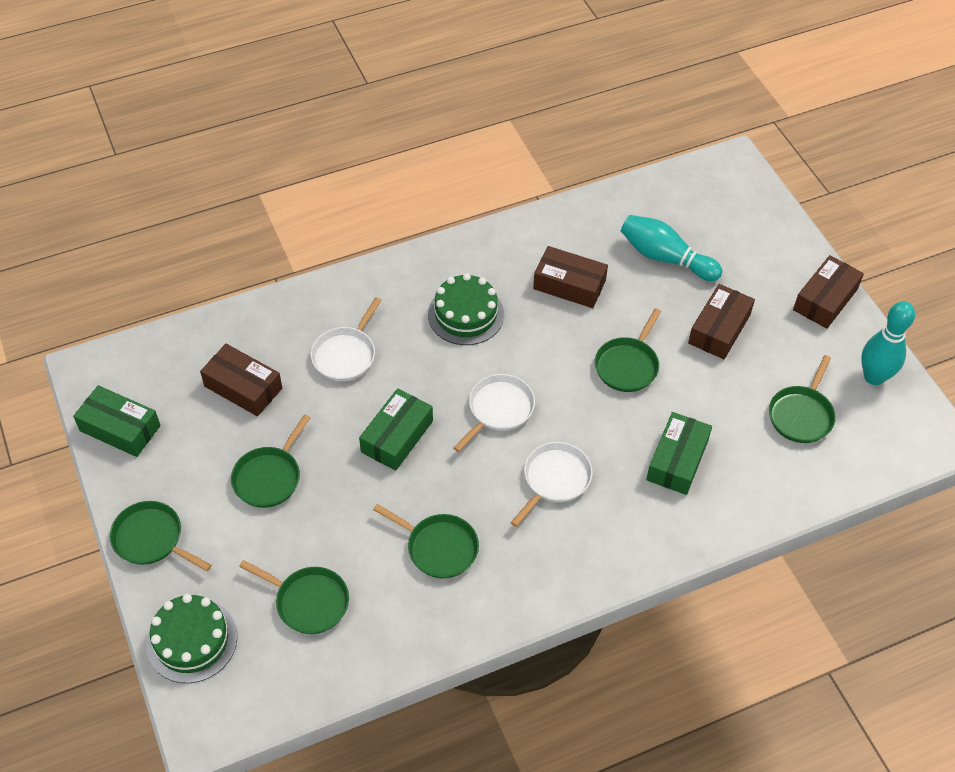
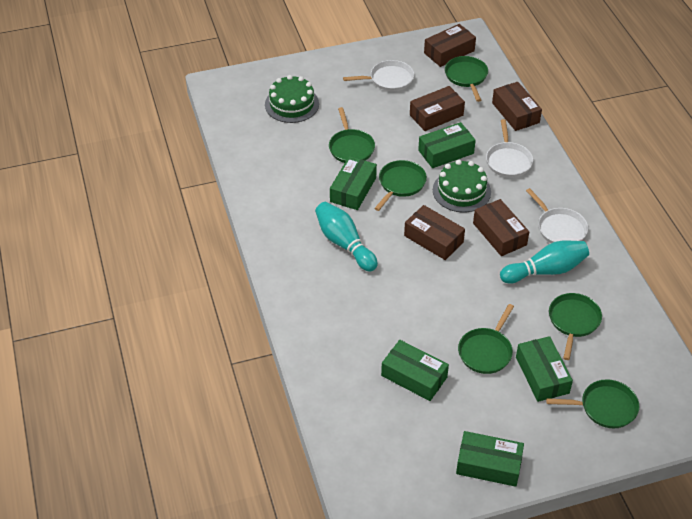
brown box: 4 -> 5
green box: 3 -> 5

